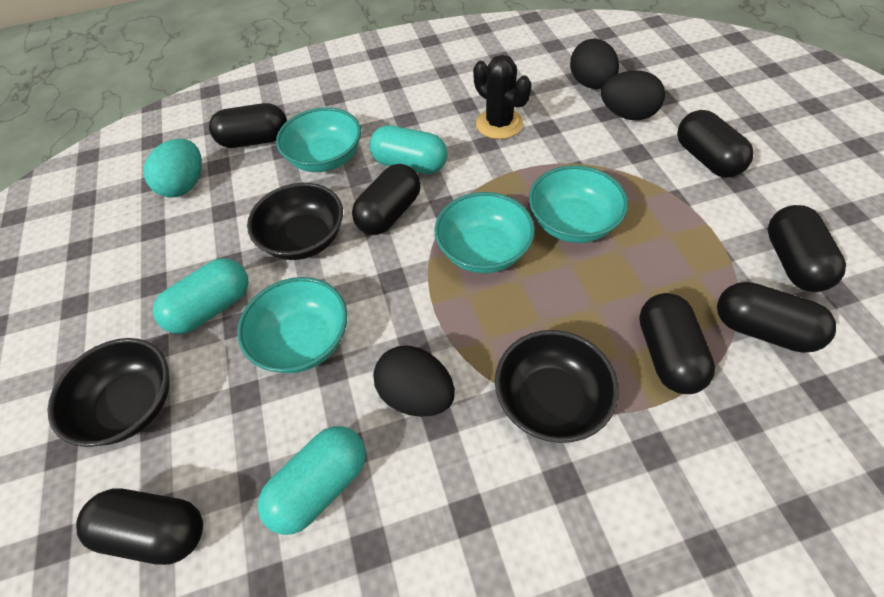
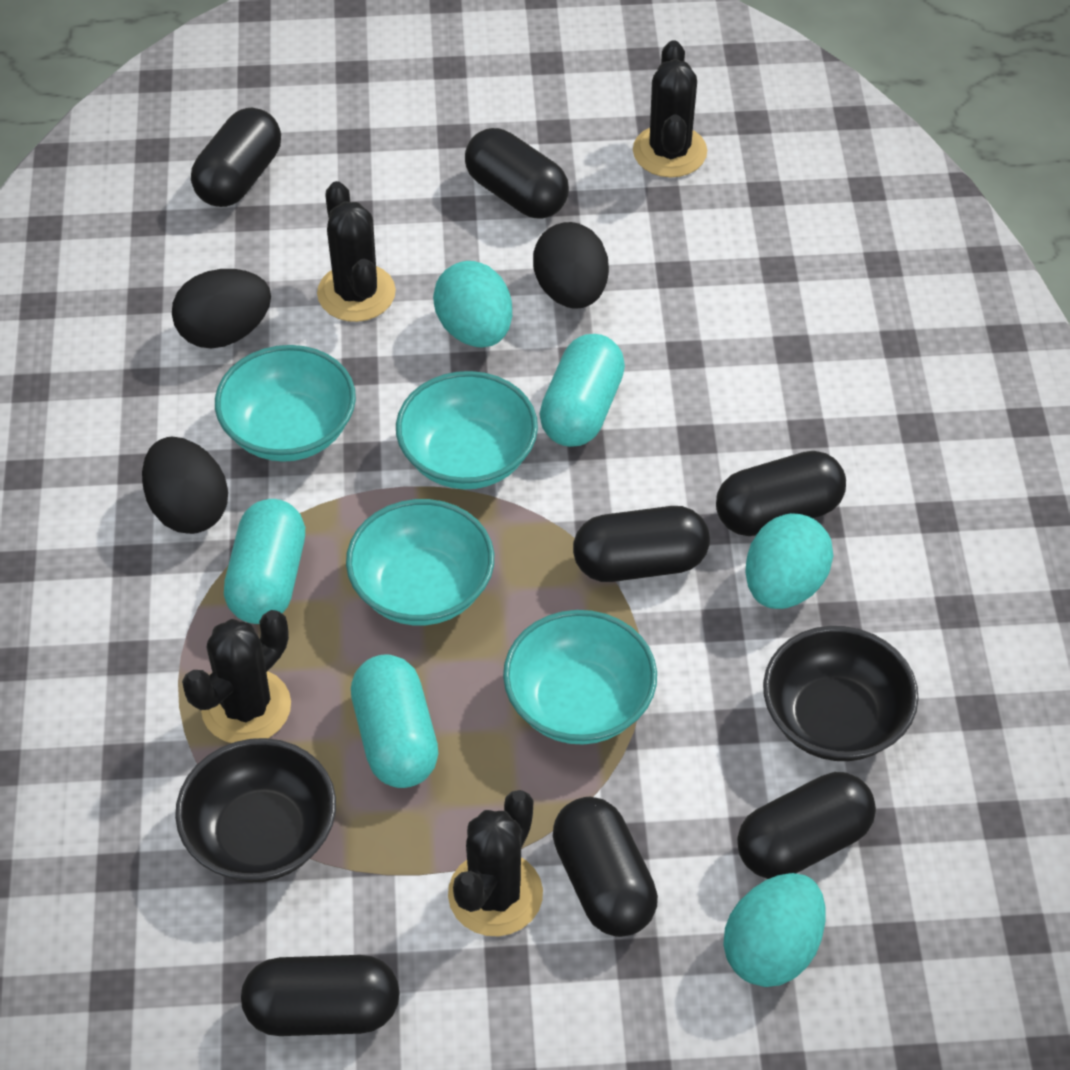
black bowl: 3 -> 2
black cactus: 1 -> 4
turquoise egg: 1 -> 3

